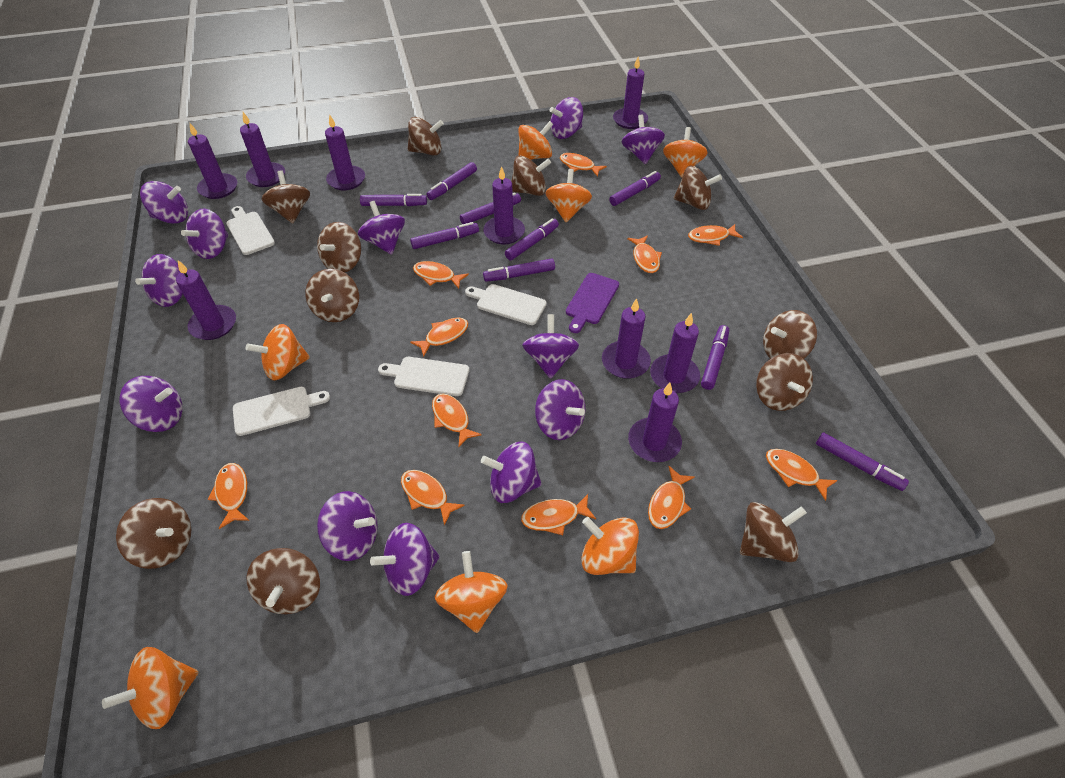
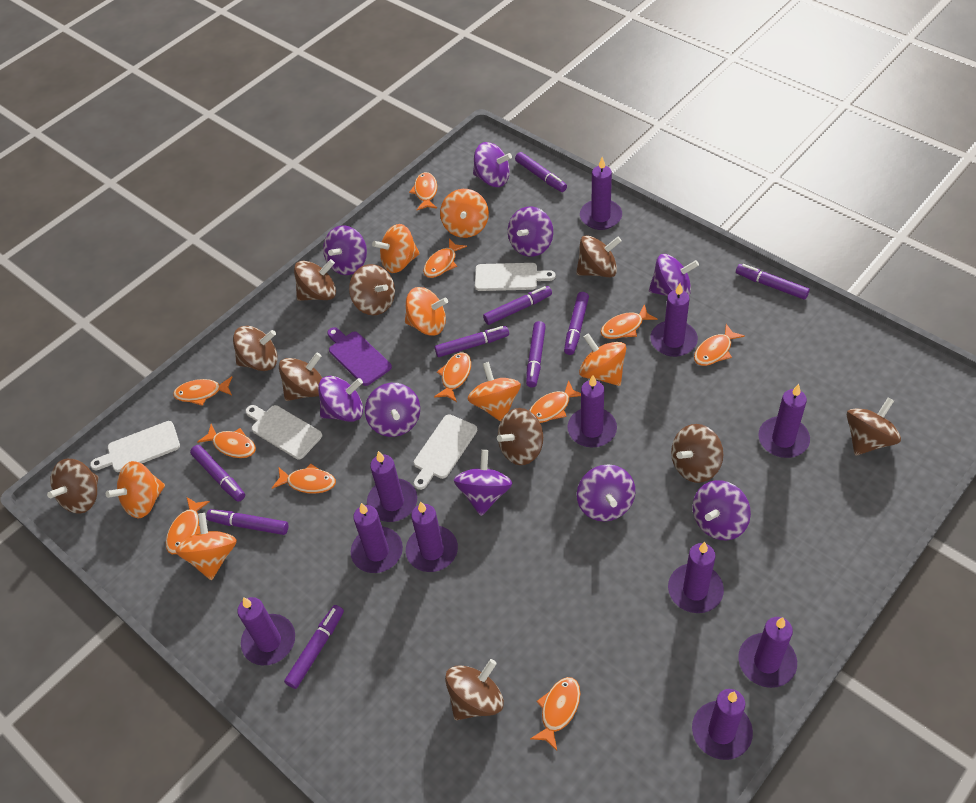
brown spinning top: 11 -> 10
purple candle: 9 -> 11
purple spinning top: 12 -> 9

